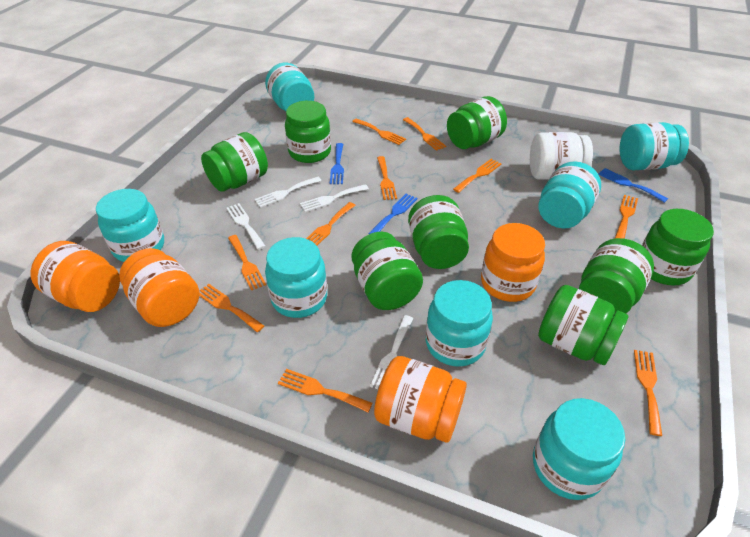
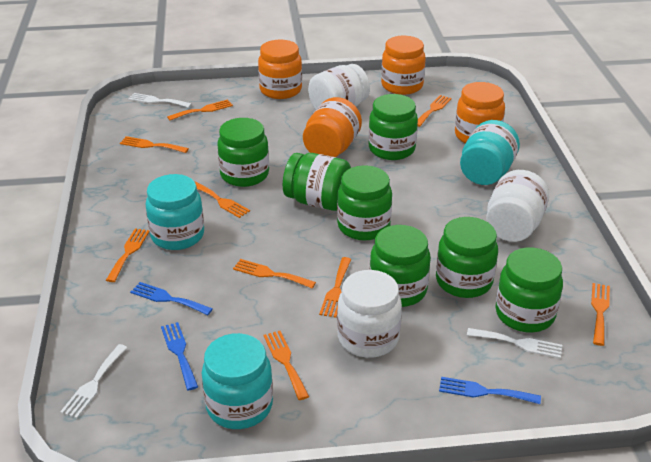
green jar: 8 -> 7
orange fork: 10 -> 9
turquoise jar: 7 -> 3
white fork: 4 -> 3
white jar: 1 -> 3

